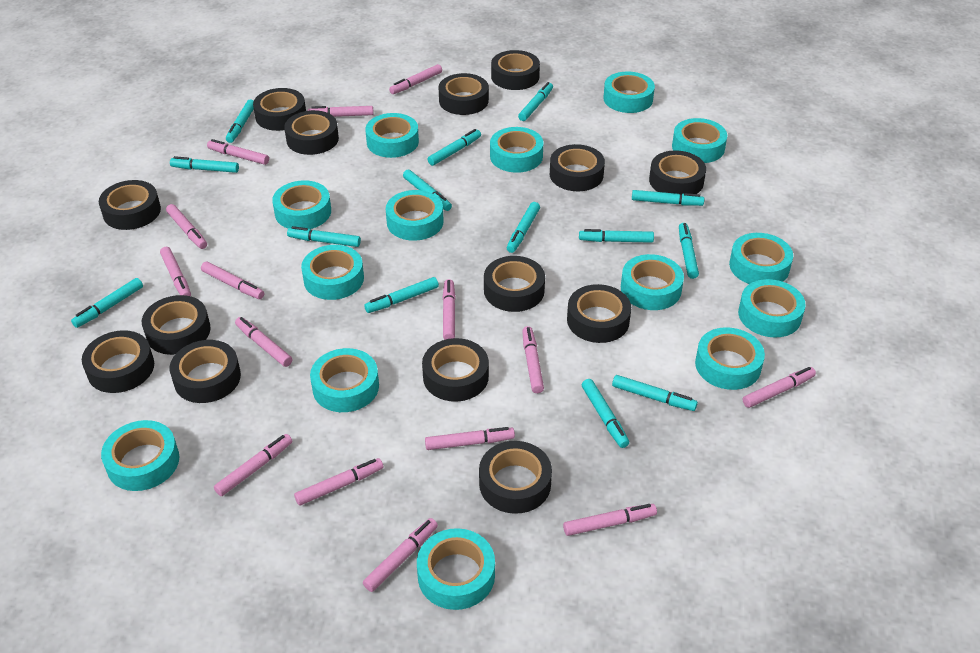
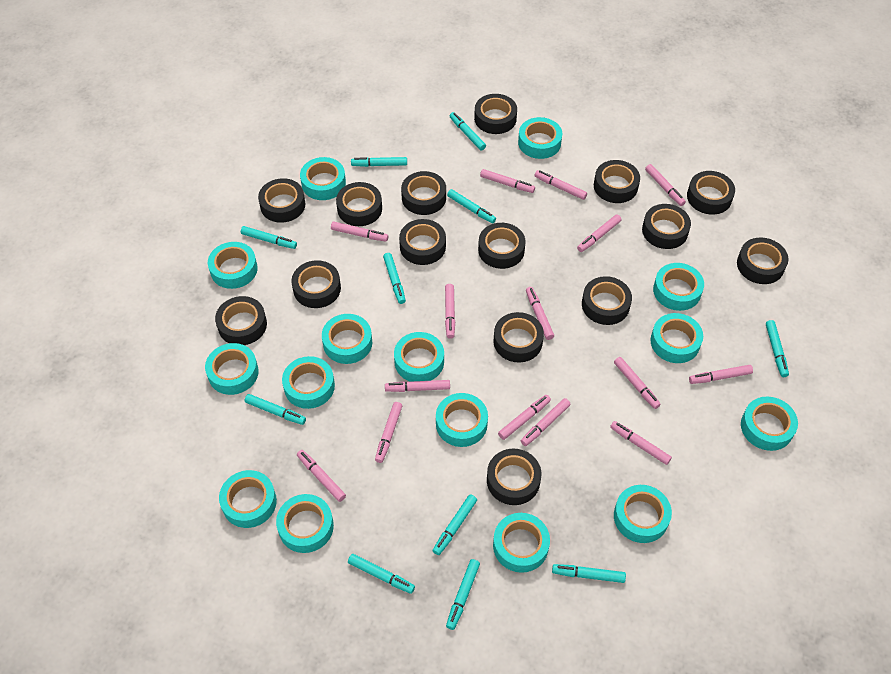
black tape: 14 -> 15
turquoise marker: 14 -> 11
turquoise tape: 14 -> 15

